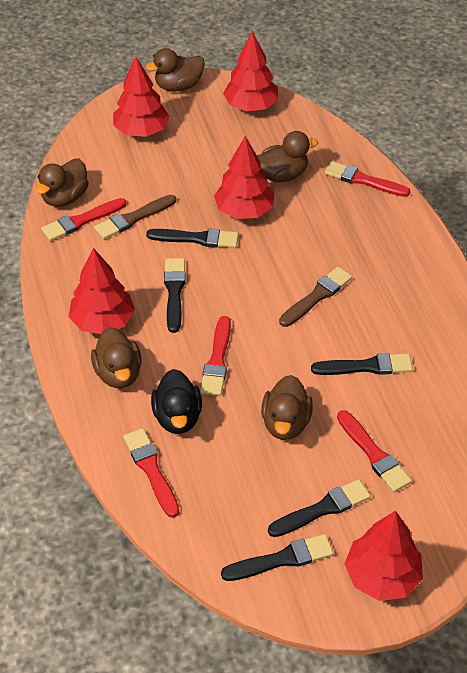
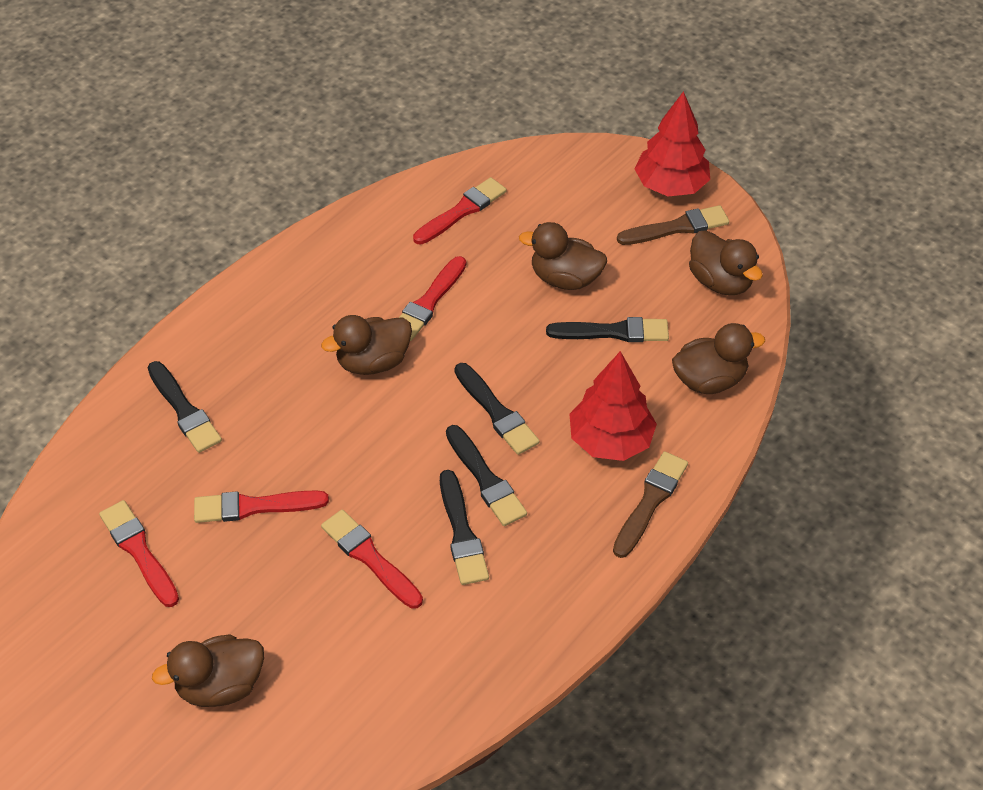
black duck: 1 -> 0
red tree: 5 -> 2

